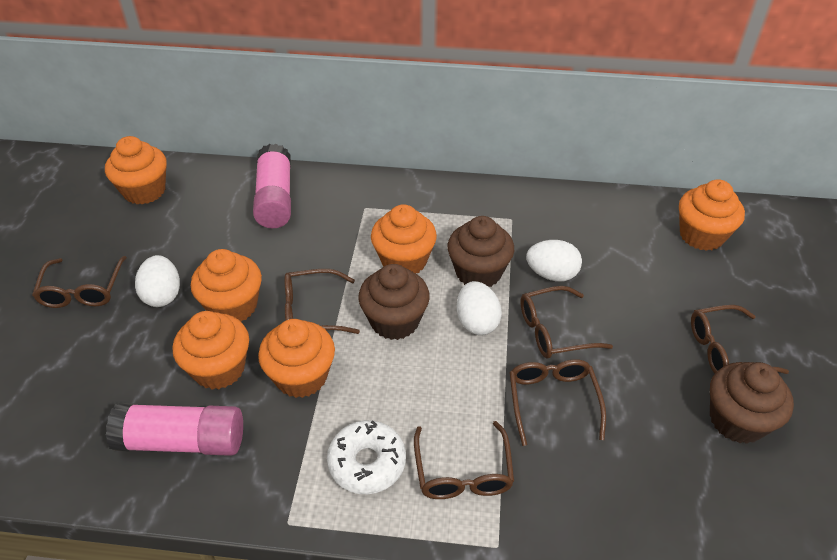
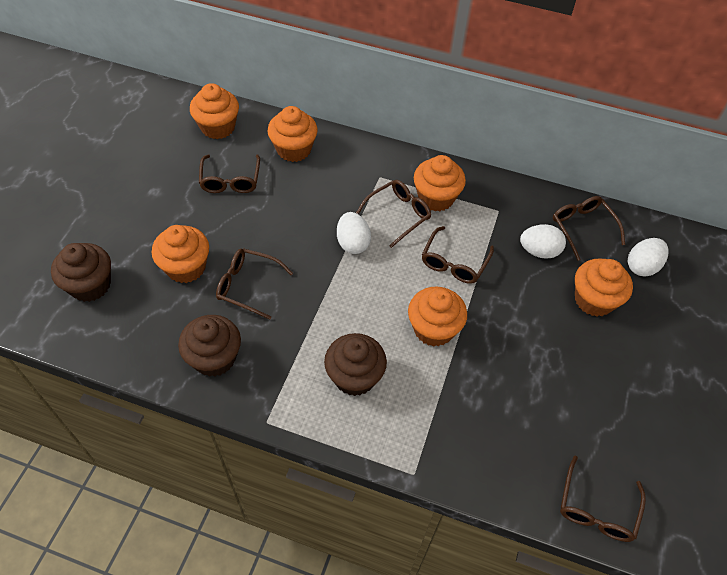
pink glue stick: 2 -> 0
white donut: 1 -> 0

